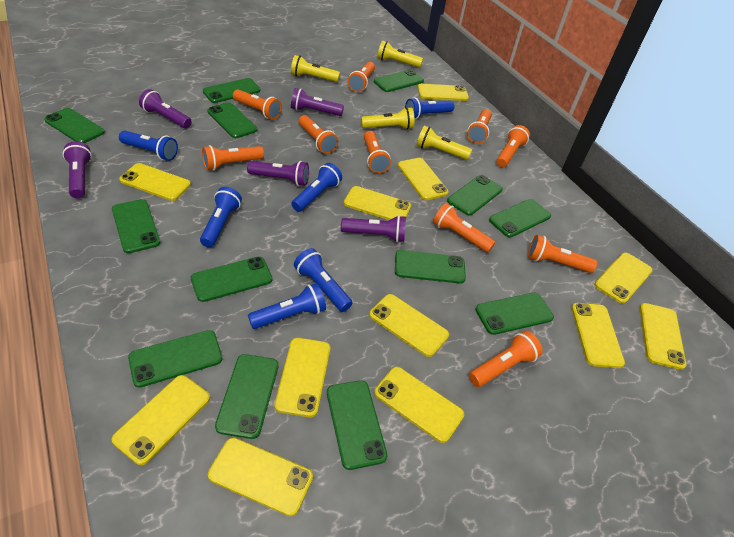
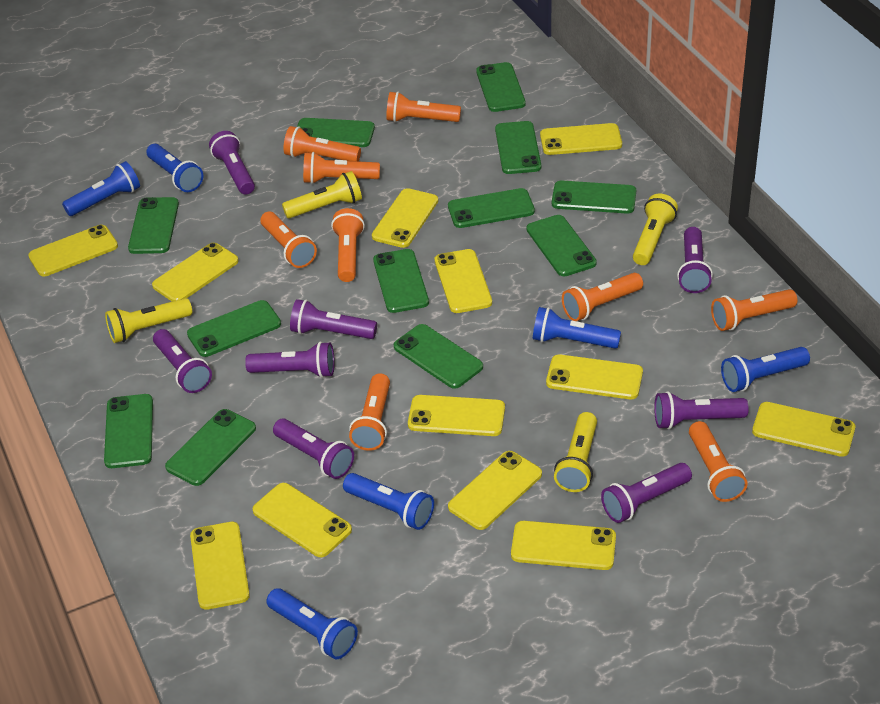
green phone: 13 -> 12
orange flashlight: 10 -> 9
purple flashlight: 5 -> 8

